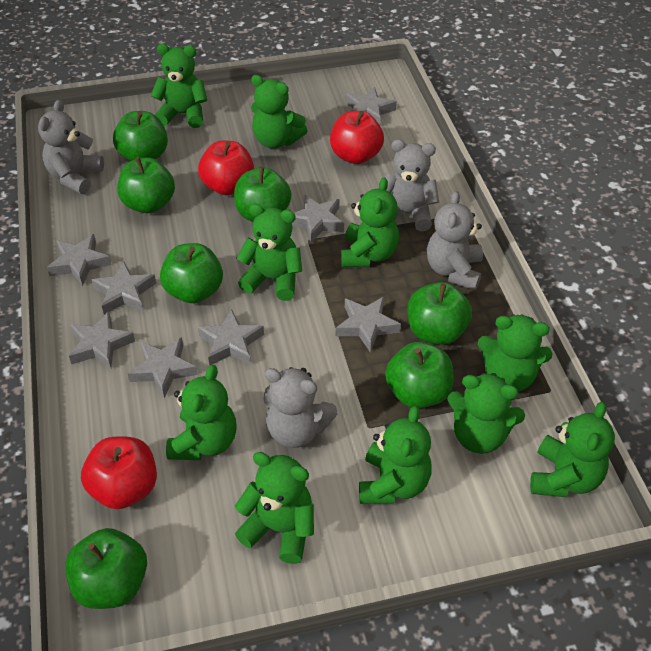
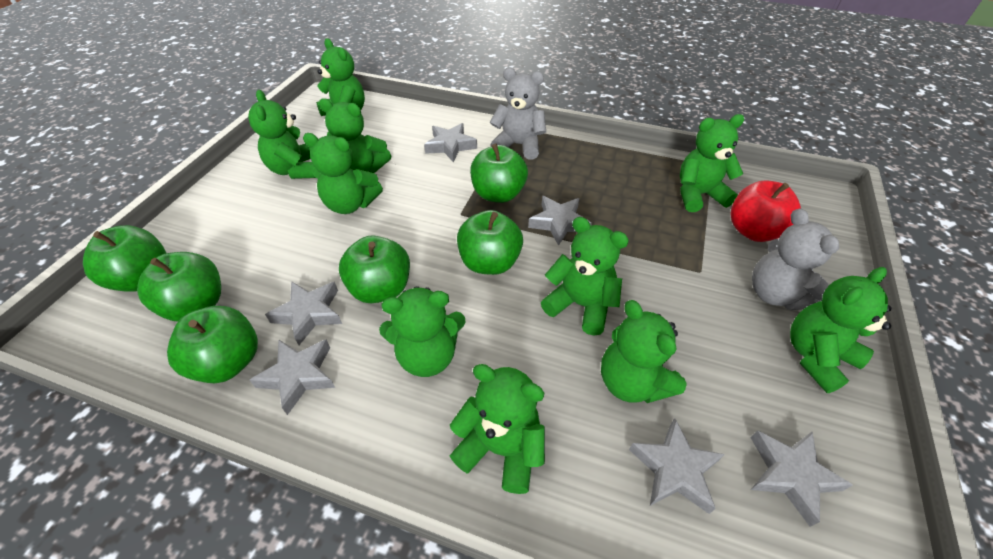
green apple: 7 -> 6
grey star: 8 -> 6
grey teddy bear: 4 -> 2
red apple: 3 -> 1

